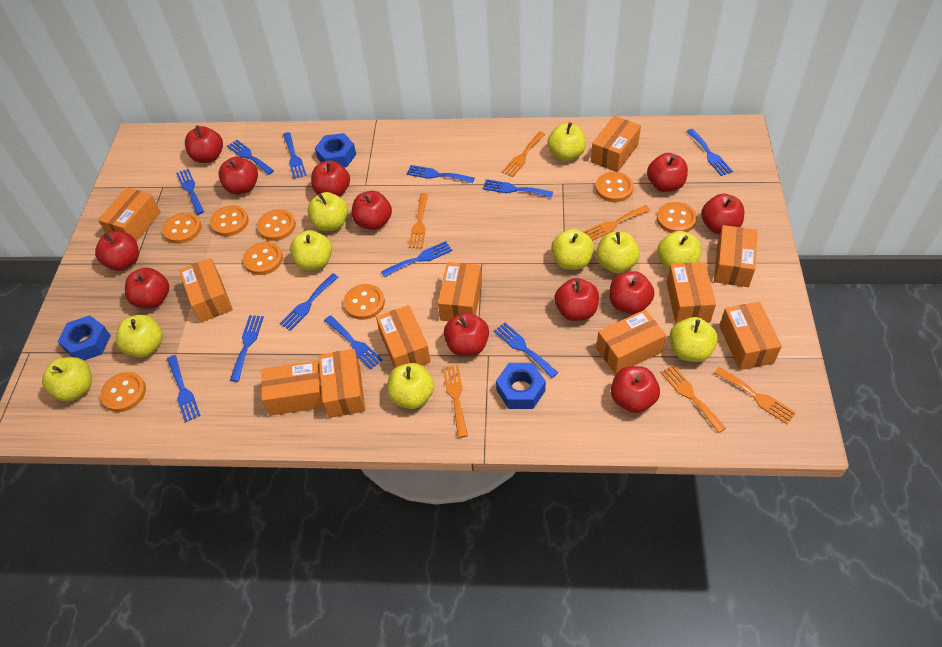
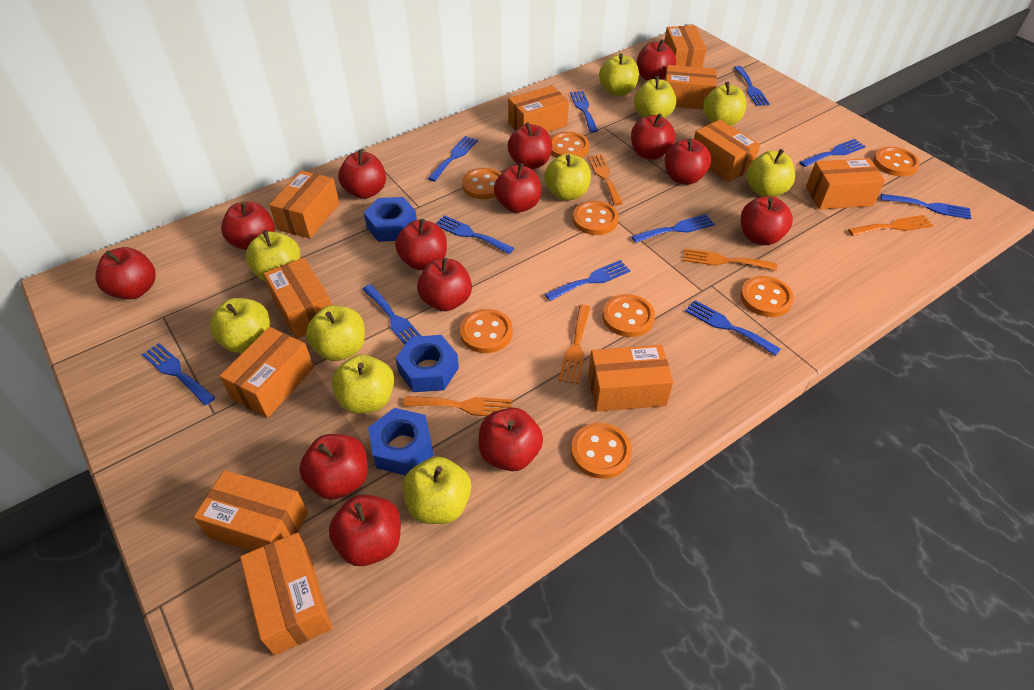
blue fork: 12 -> 11
orange fork: 6 -> 5
red apple: 12 -> 14

